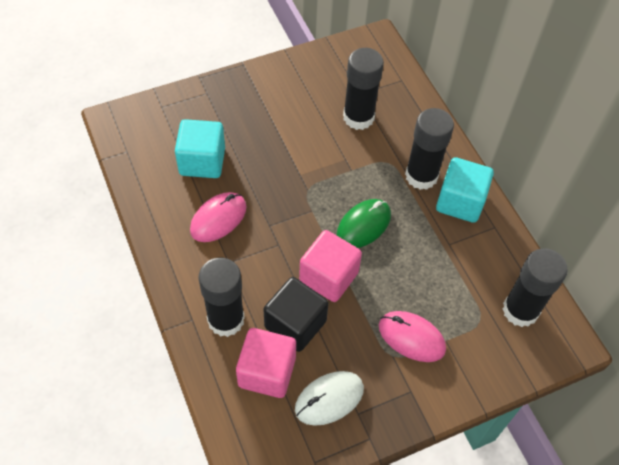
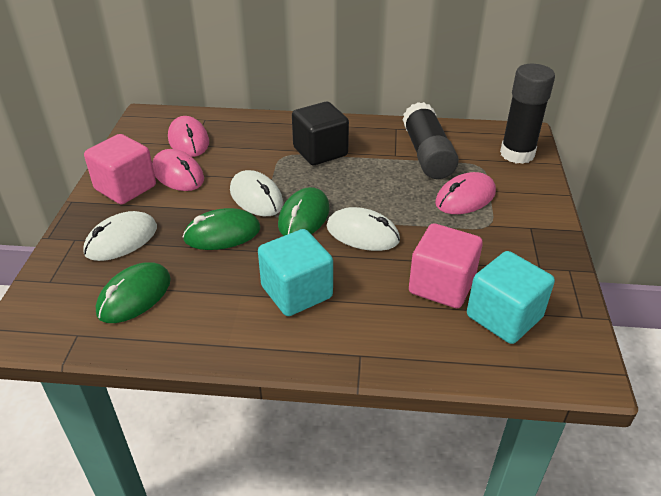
black glue stick: 4 -> 2
green mouse: 1 -> 3
pink mouse: 2 -> 3
white mouse: 1 -> 3

